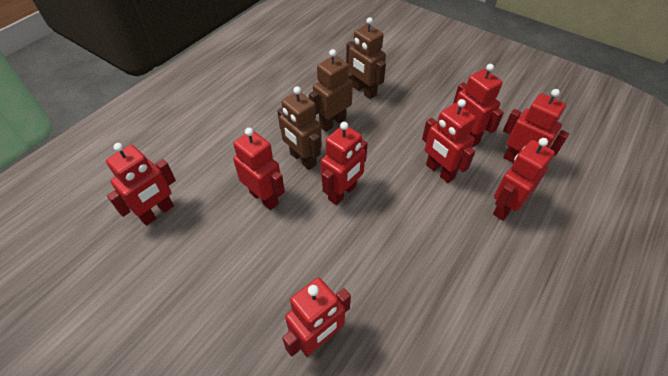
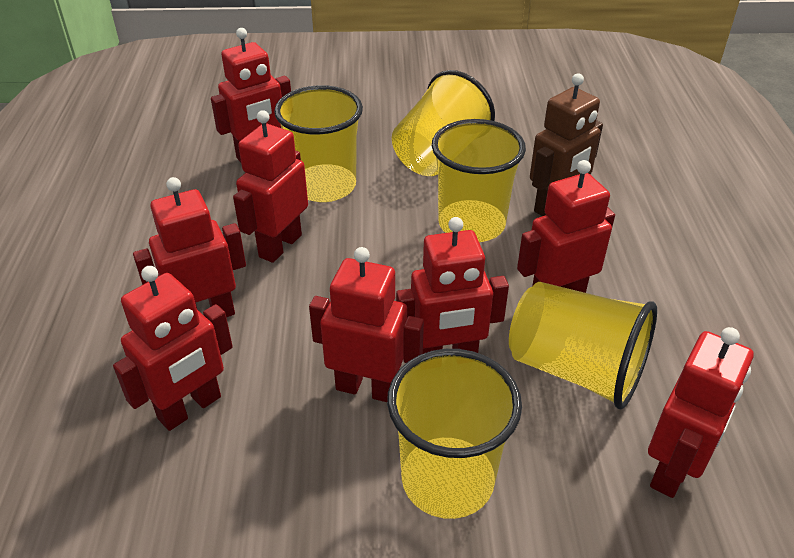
brown robot: 3 -> 1
yellow cup: 0 -> 5

